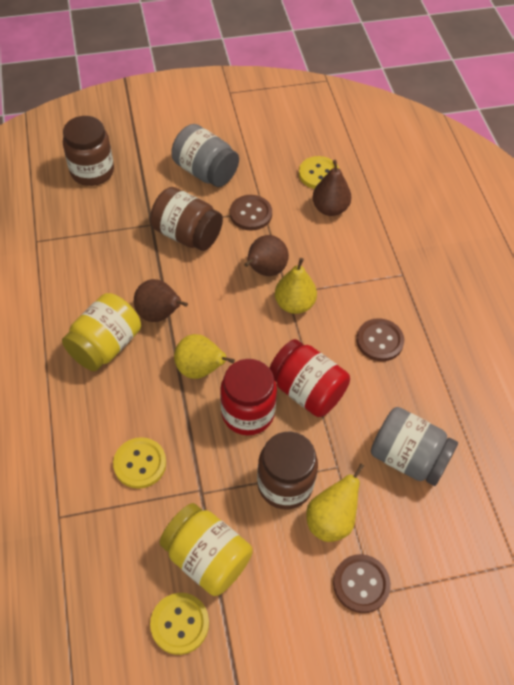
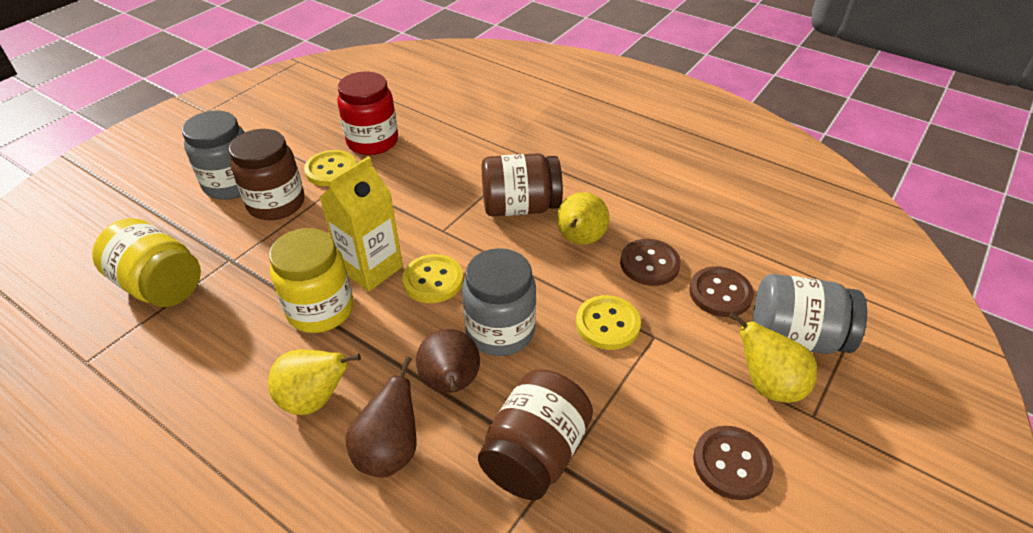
brown pear: 3 -> 2
grey jar: 2 -> 3
red jar: 2 -> 1
yellow carton: 0 -> 1

